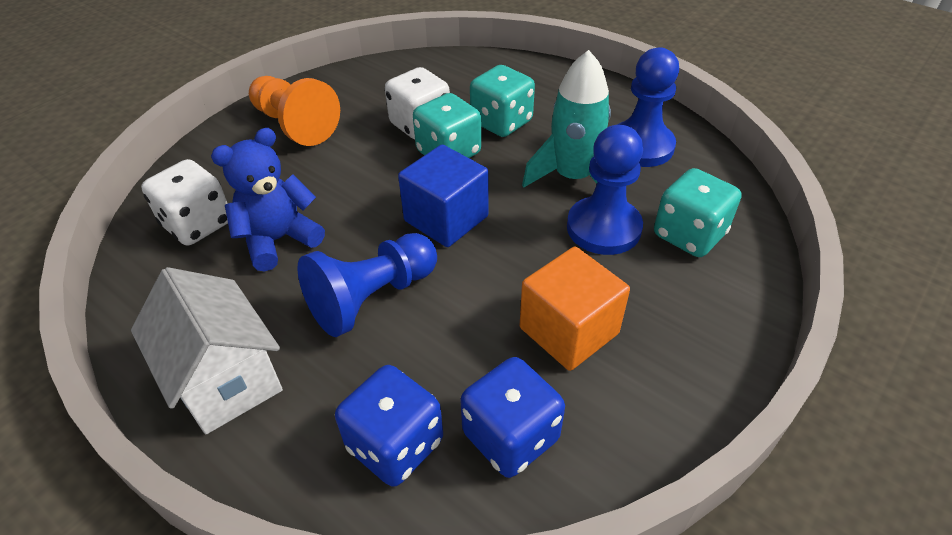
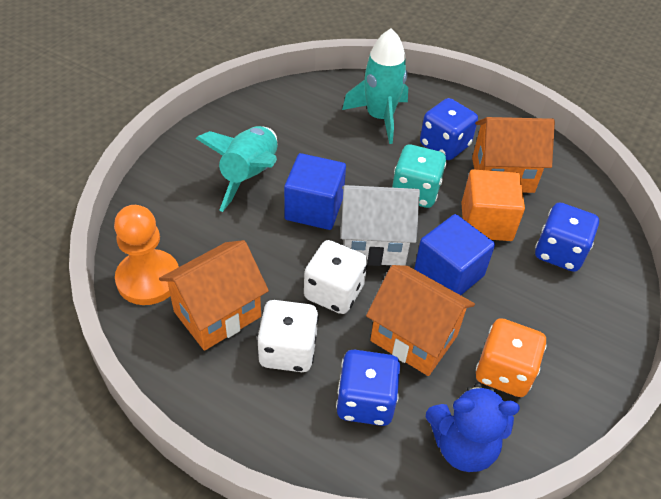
blue cube: 1 -> 2
blue dice: 2 -> 3
blue pawn: 3 -> 0
orange dice: 0 -> 1
orange house: 0 -> 3
turquoise dice: 3 -> 1
turquoise rocket: 1 -> 2

